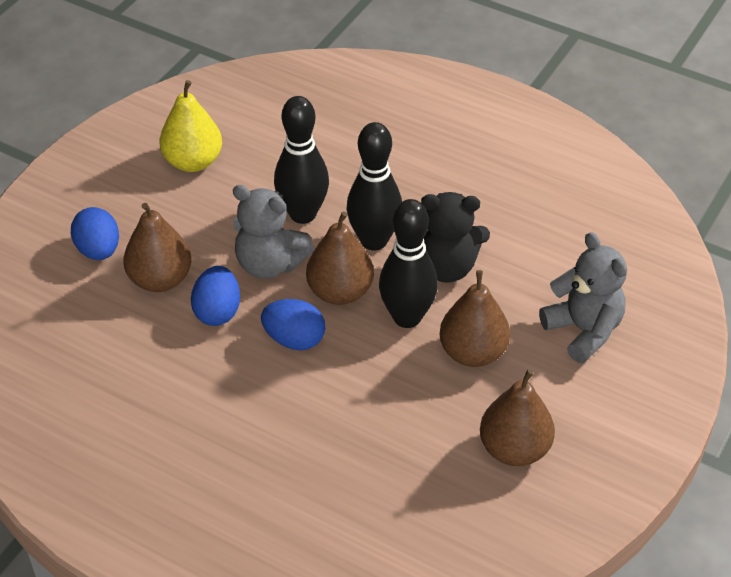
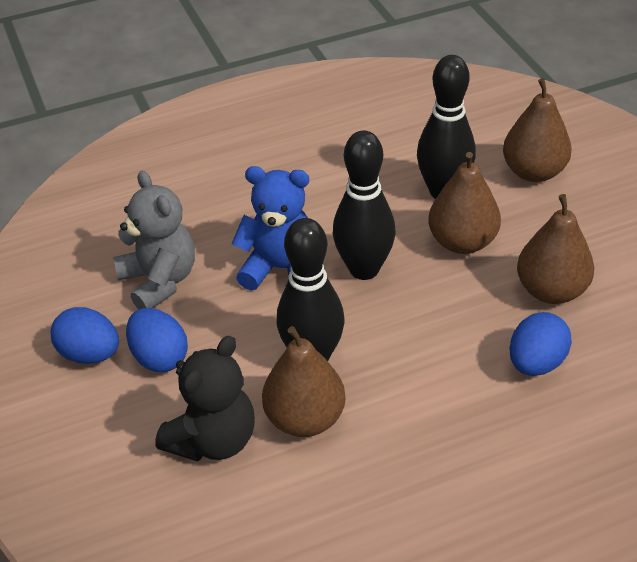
blue teddy bear: 0 -> 1
grey teddy bear: 2 -> 1
yellow pear: 1 -> 0

